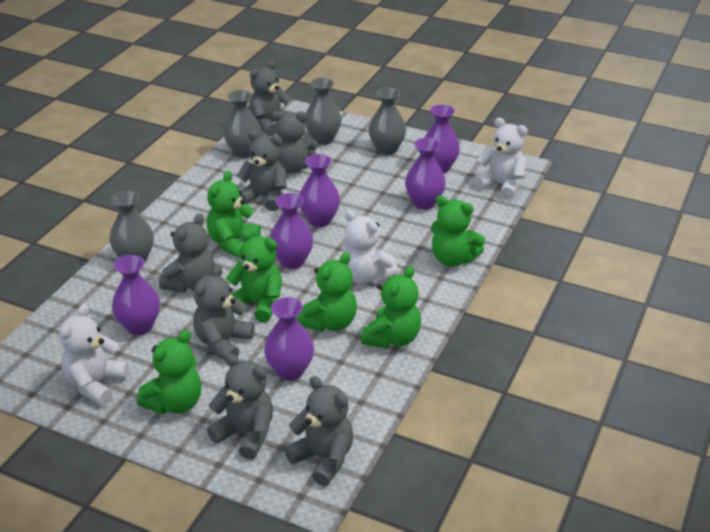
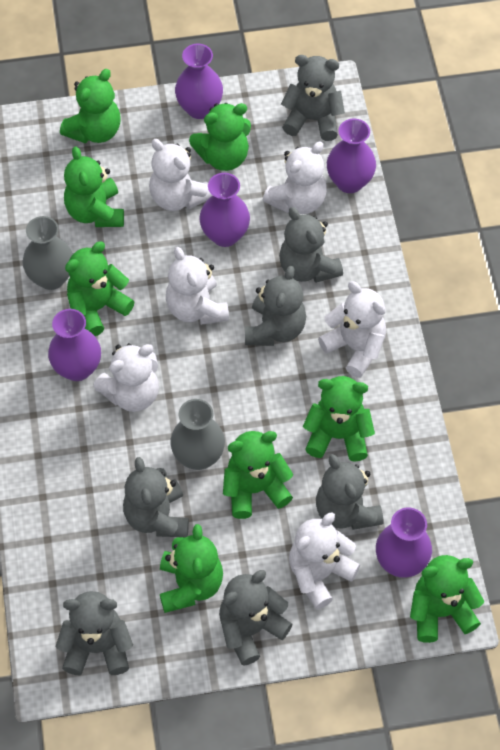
green teddy bear: 6 -> 8
grey vase: 4 -> 2
purple vase: 6 -> 5
white teddy bear: 3 -> 6

